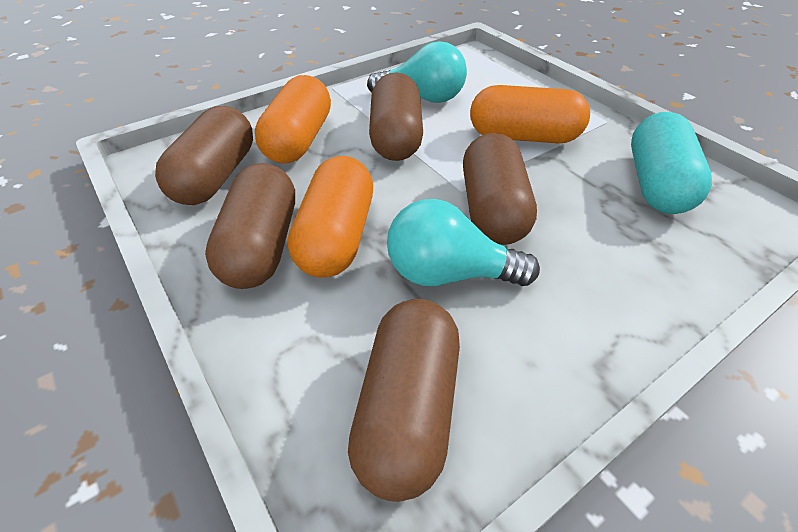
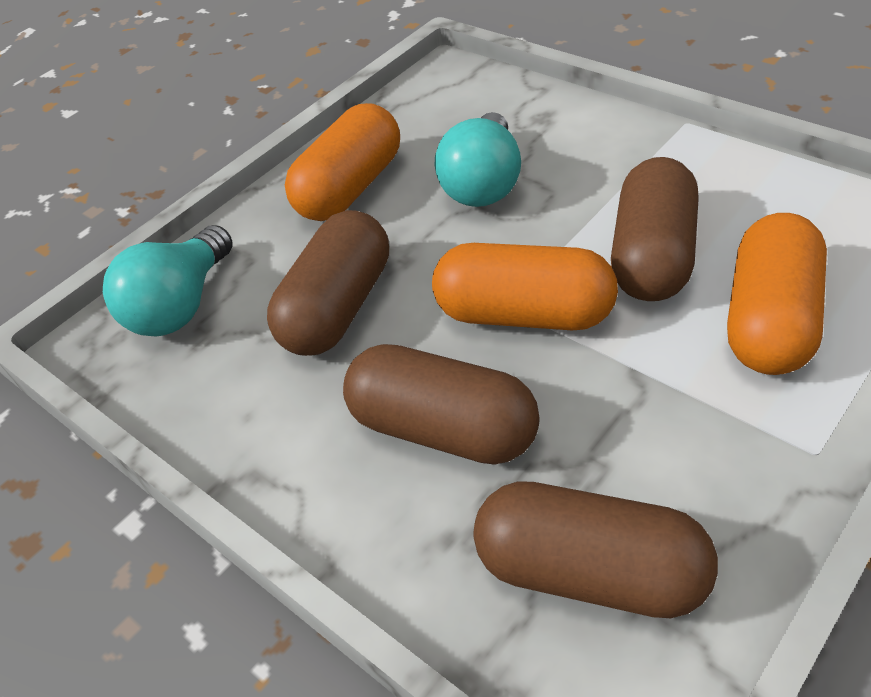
brown capsule: 5 -> 4
turquoise capsule: 1 -> 0

